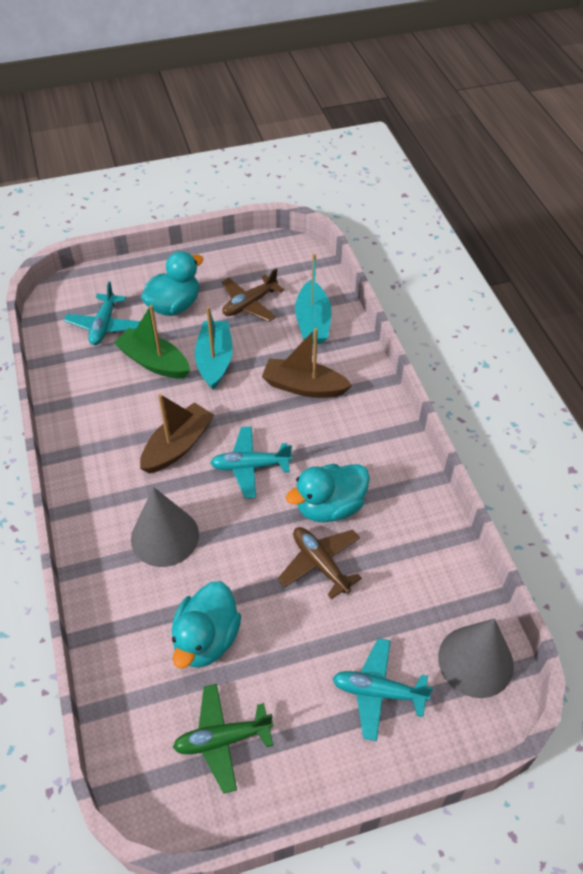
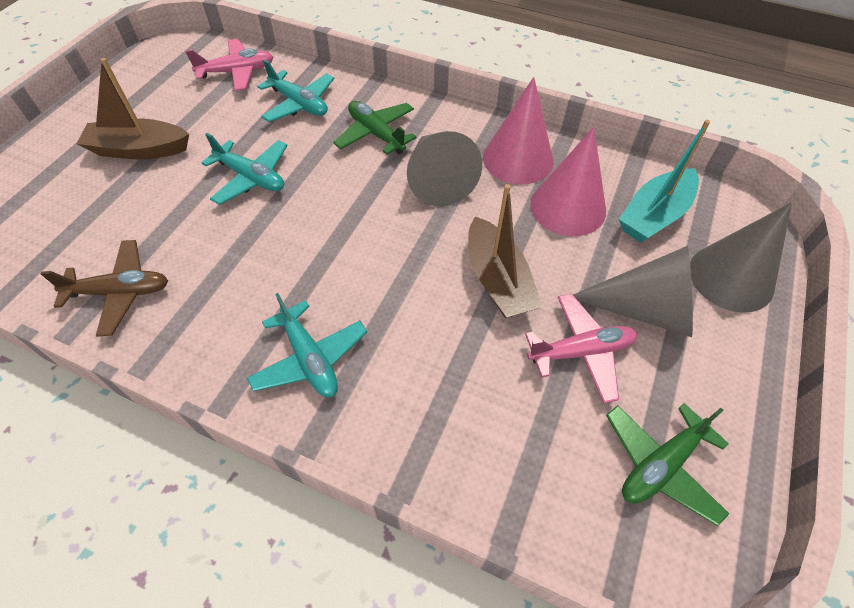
brown plane: 2 -> 1
green boat: 1 -> 0
green plane: 1 -> 2
grey cone: 2 -> 3
pink cone: 0 -> 2
pink plane: 0 -> 2
turquoise boat: 2 -> 1
turquoise duck: 3 -> 0

